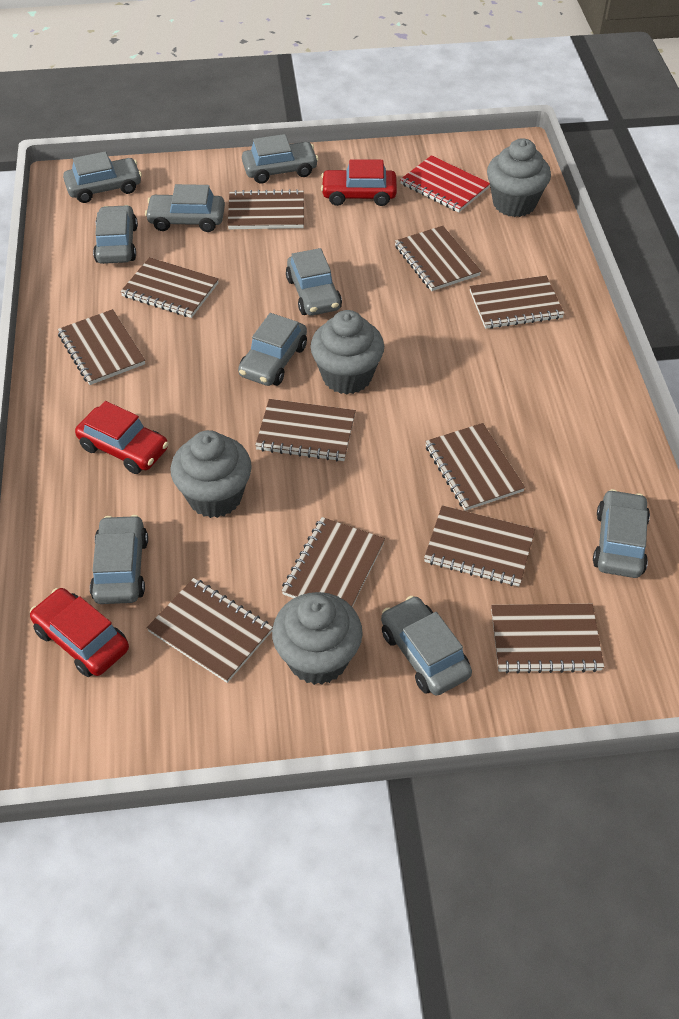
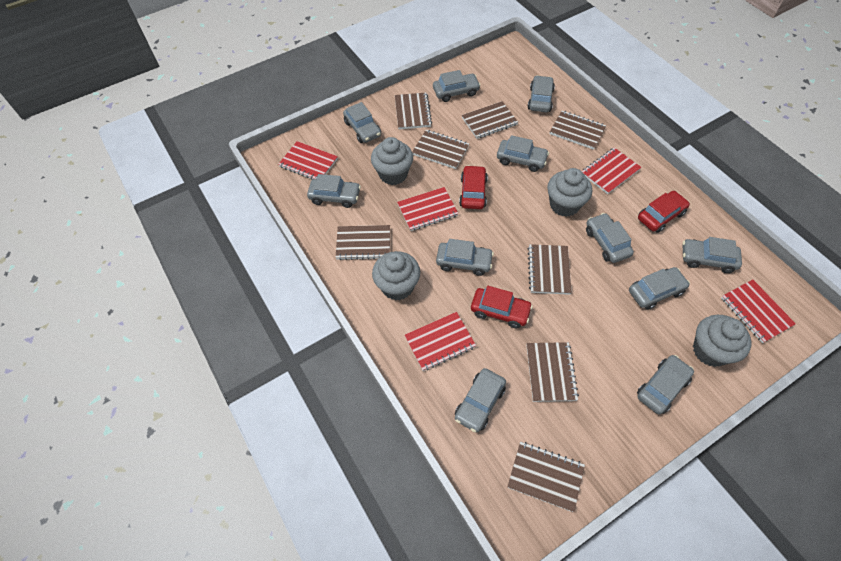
brown notebook: 11 -> 8
grey car: 9 -> 11
red notebook: 1 -> 5

